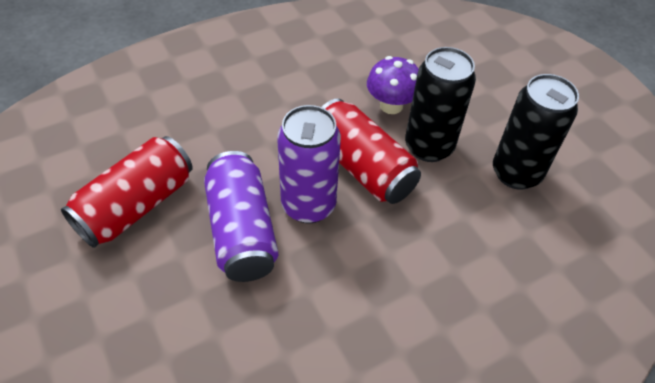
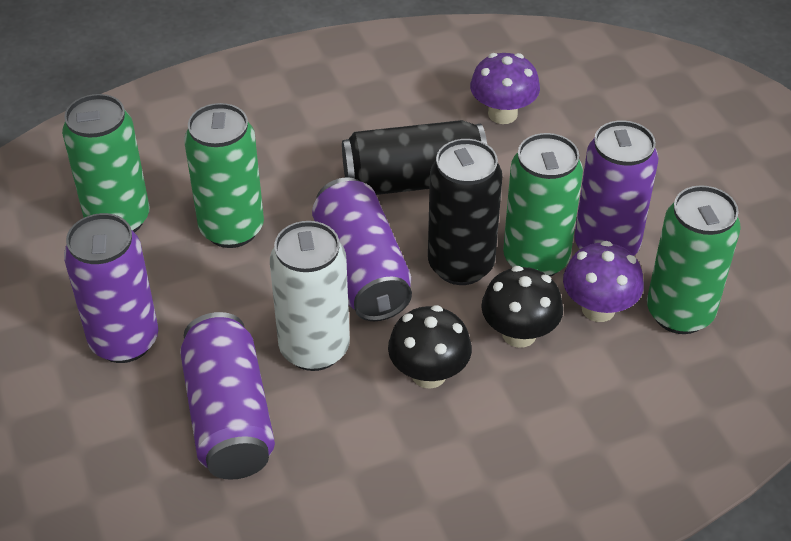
black mushroom: 0 -> 2
green can: 0 -> 4
purple can: 2 -> 4
purple mushroom: 1 -> 2
red can: 2 -> 0
white can: 0 -> 1

